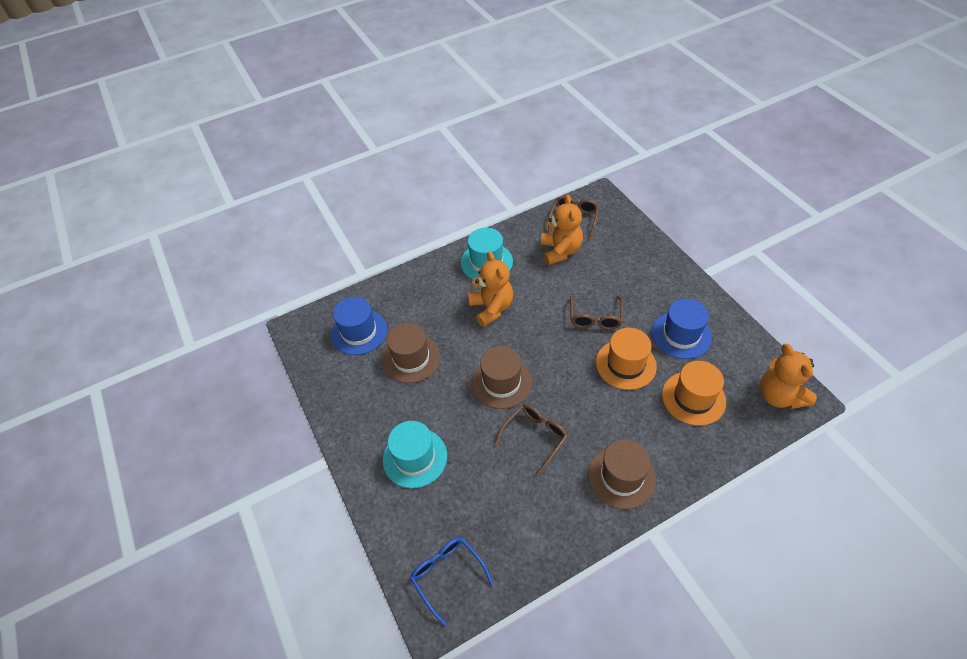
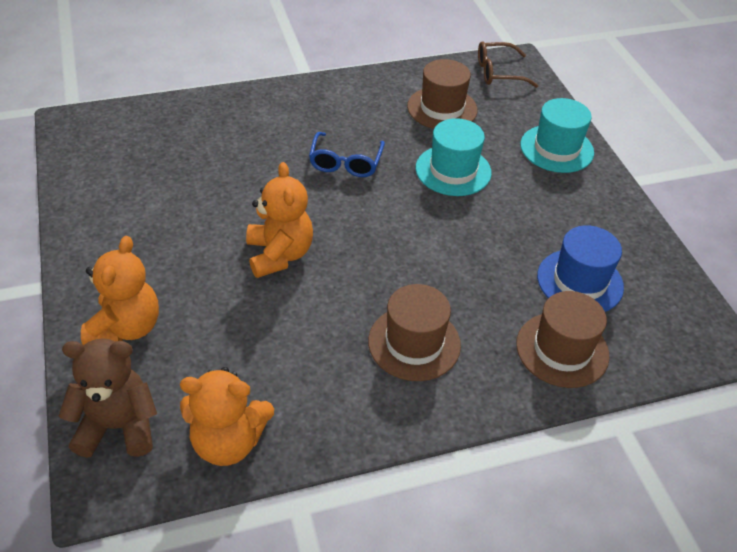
blue hat: 2 -> 1
brown glasses: 3 -> 1
brown teddy bear: 0 -> 1
orange hat: 2 -> 0

